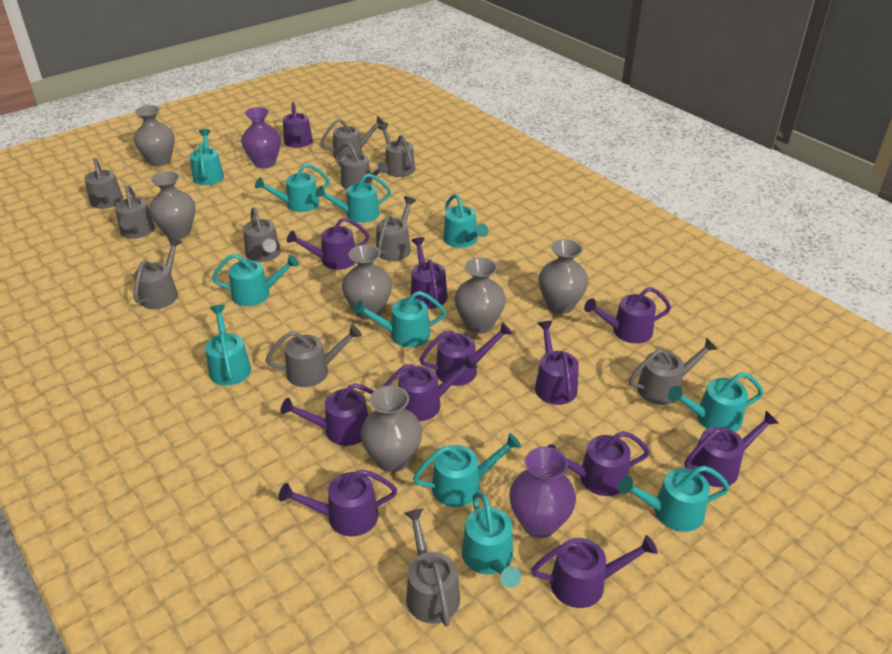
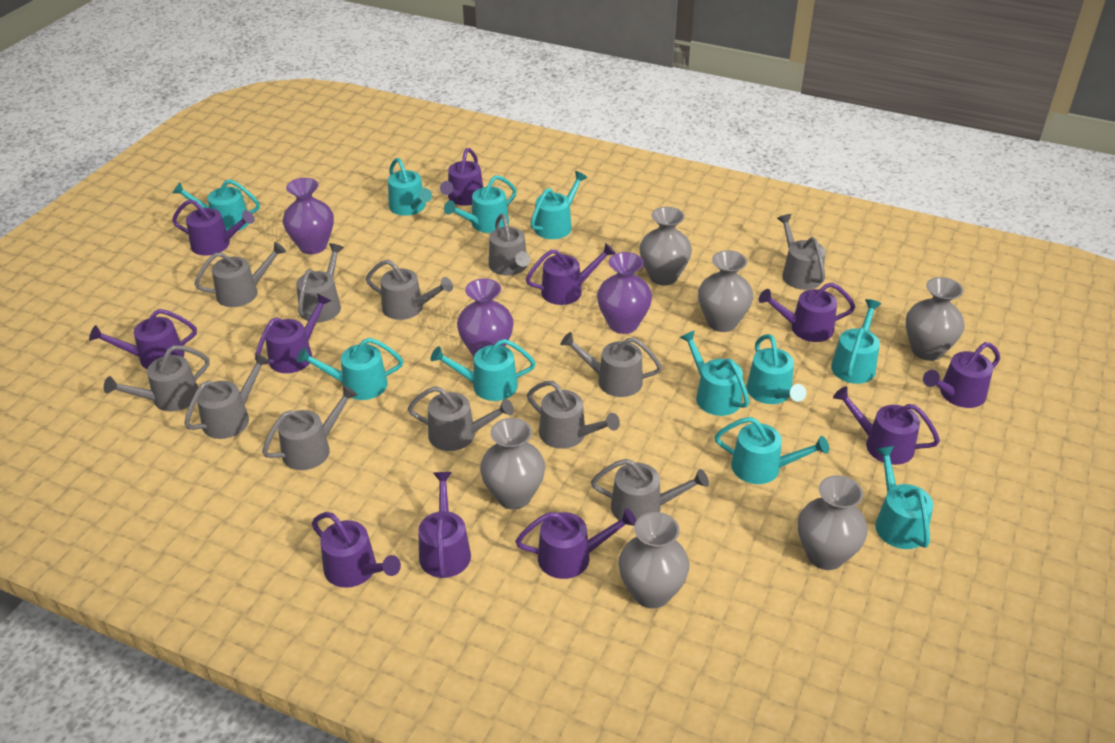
grey watering can: 11 -> 12
purple vase: 2 -> 3
purple watering can: 12 -> 11

